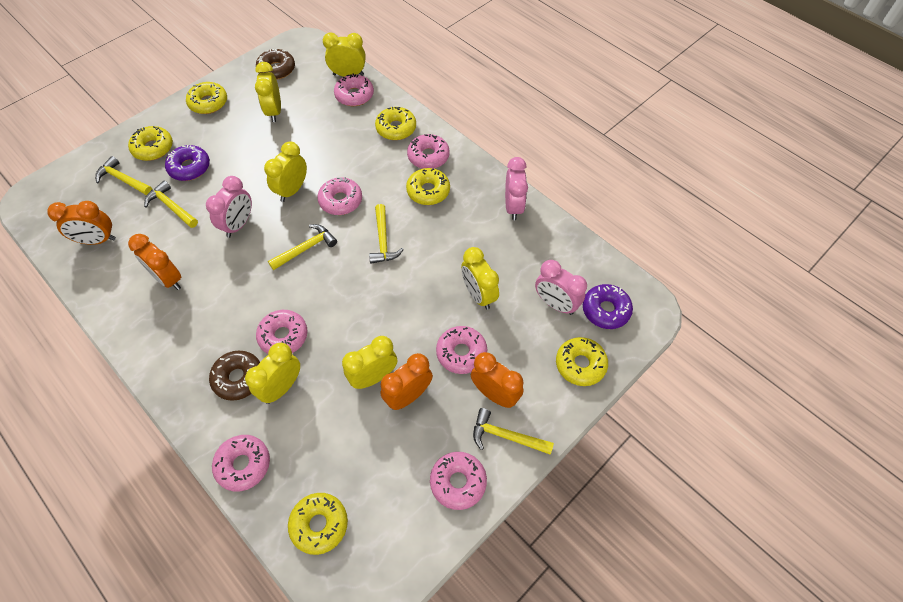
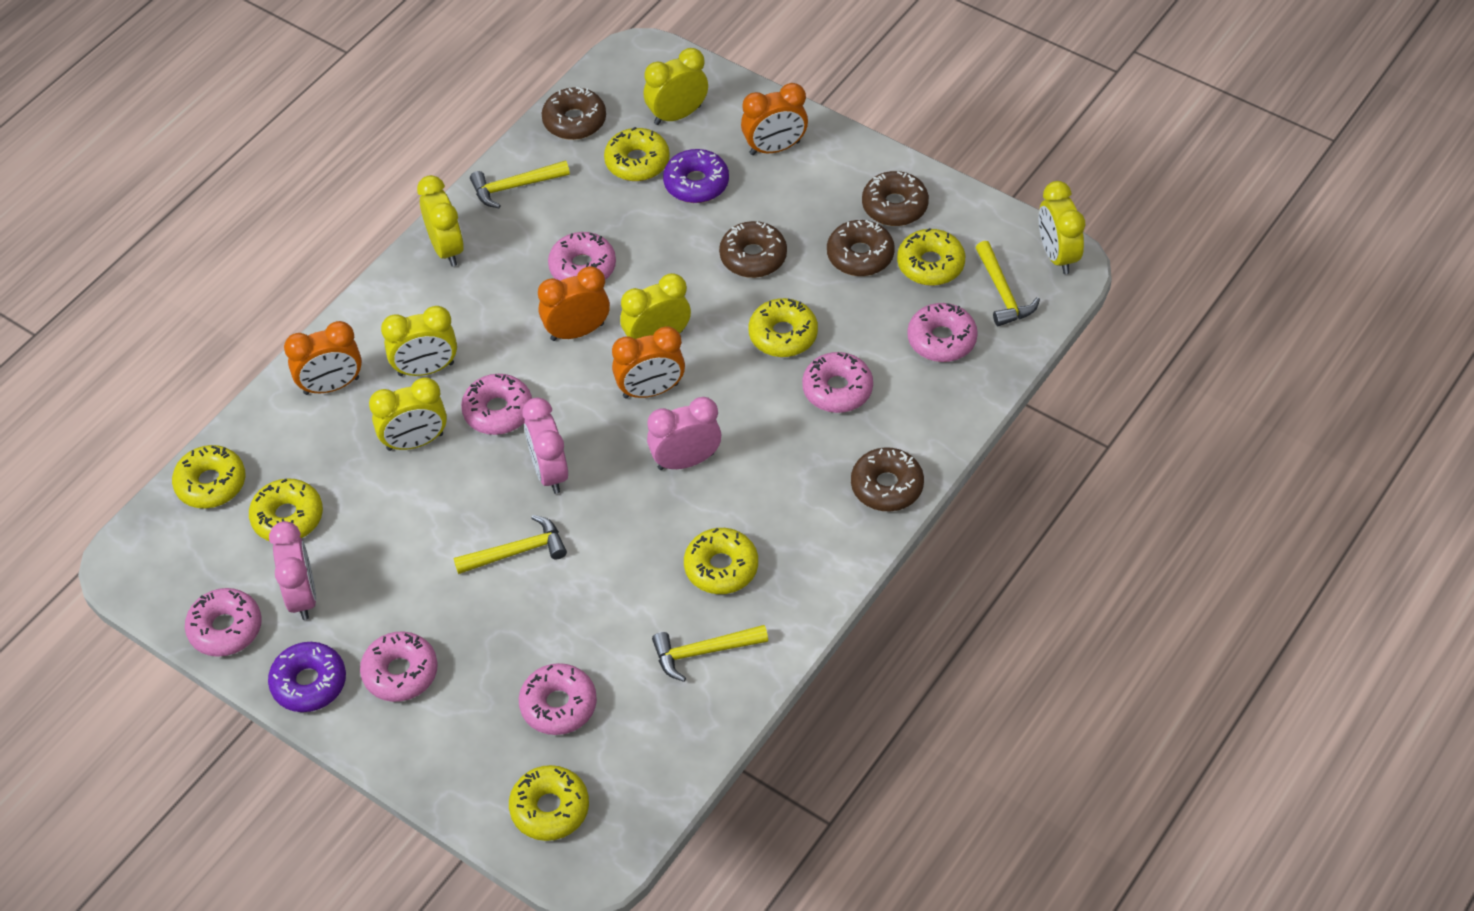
brown donut: 2 -> 5
yellow donut: 6 -> 7
yellow hammer: 5 -> 4

